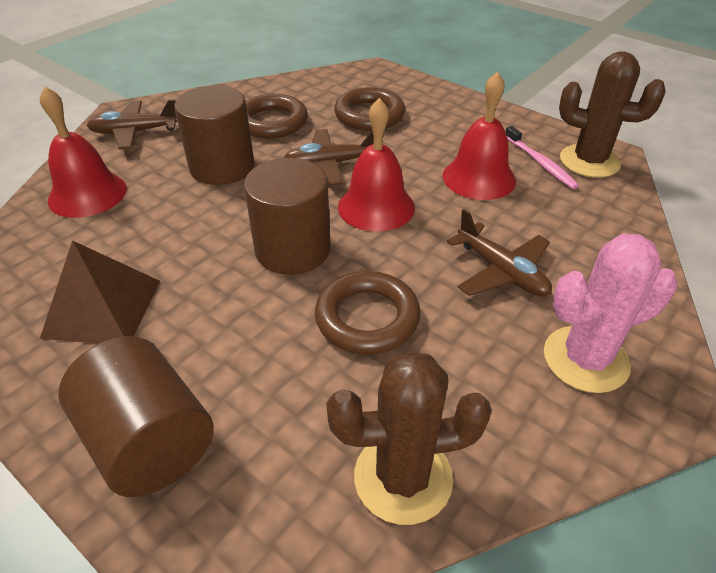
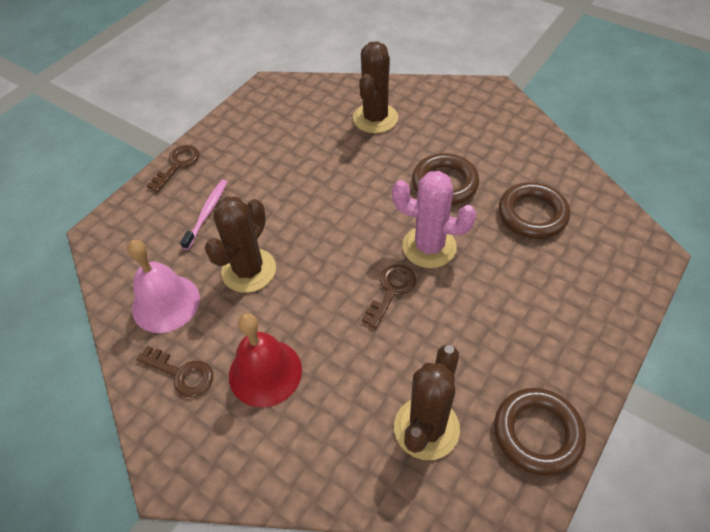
brown cactus: 2 -> 3
brown cylinder: 3 -> 0
brown key: 0 -> 3
brown plane: 3 -> 0
brown pyramid: 1 -> 0
pink bell: 0 -> 1
red bell: 3 -> 1

